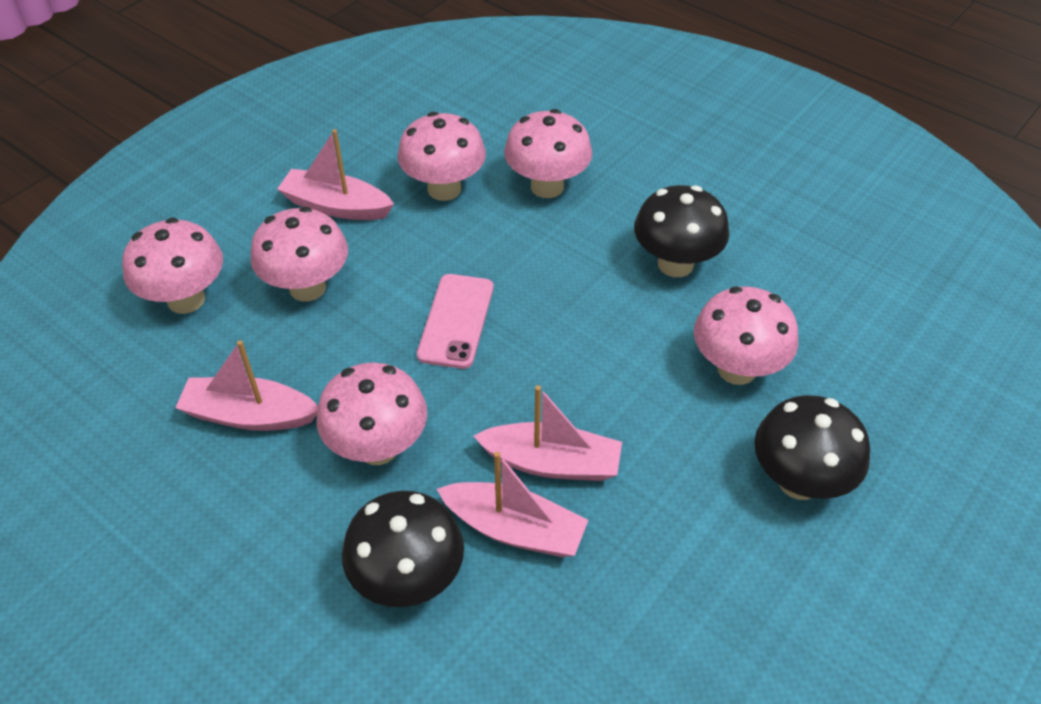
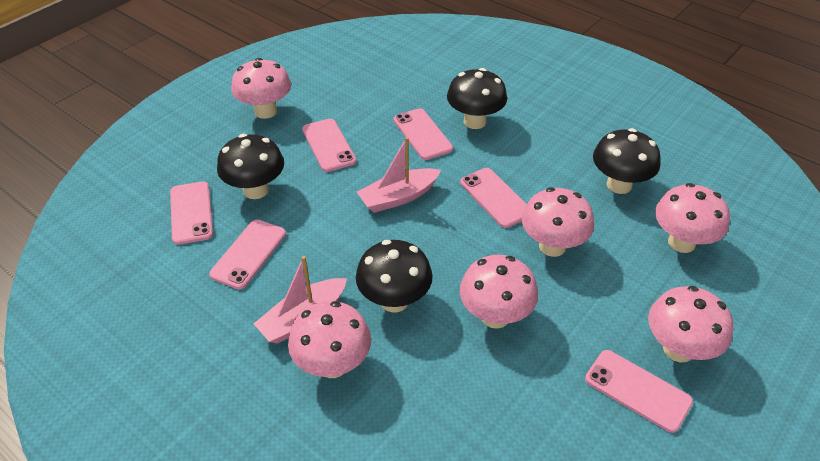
black mushroom: 3 -> 4
pink boat: 4 -> 2
pink phone: 1 -> 6

